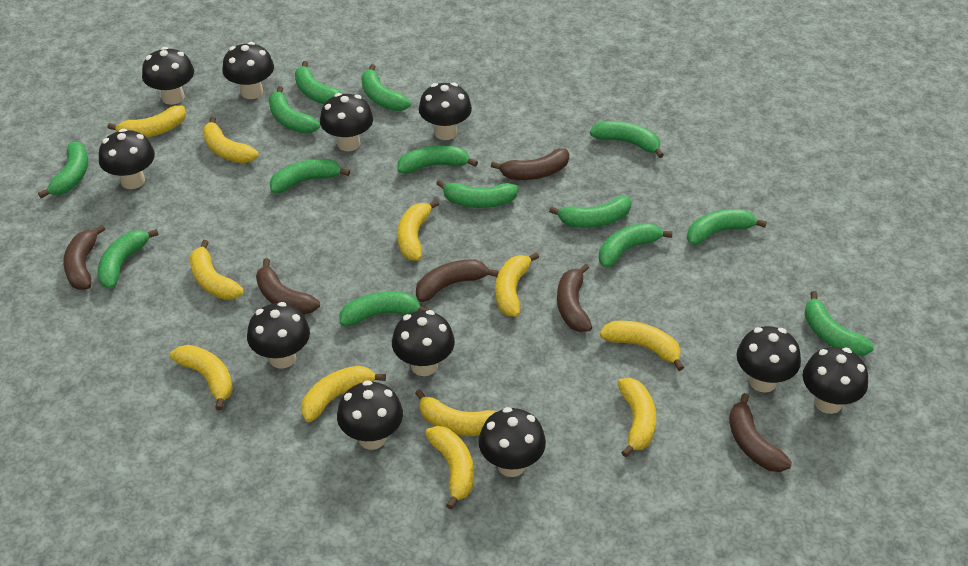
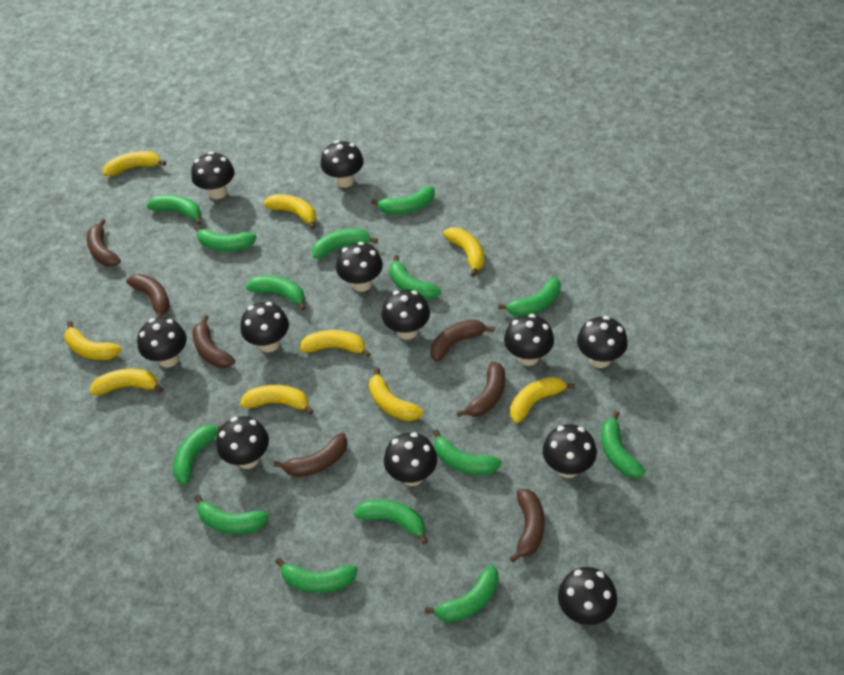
black mushroom: 11 -> 12
brown banana: 6 -> 7
yellow banana: 11 -> 9

